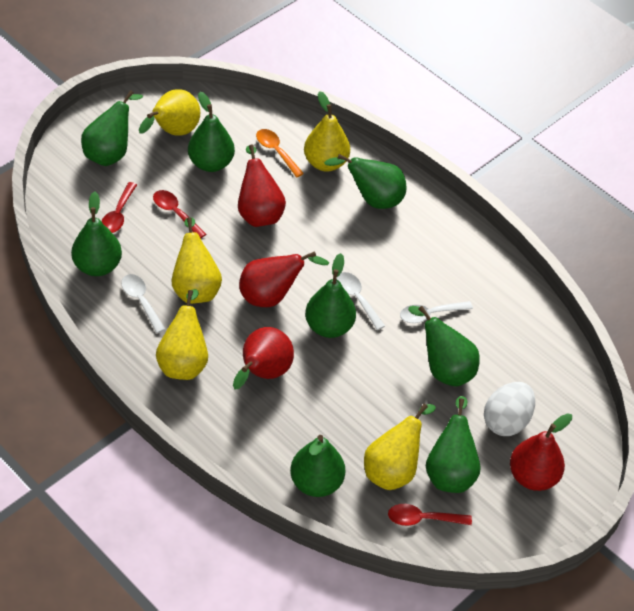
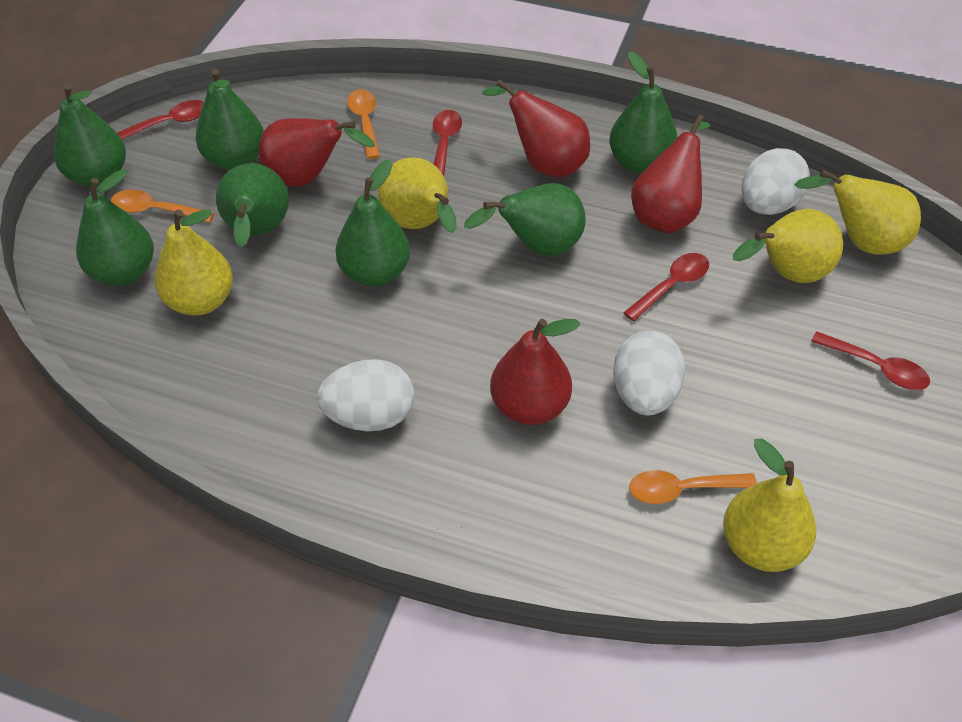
green pear: 8 -> 7
orange spoon: 1 -> 3
red spoon: 3 -> 4
white egg: 1 -> 3
white spoon: 3 -> 0

